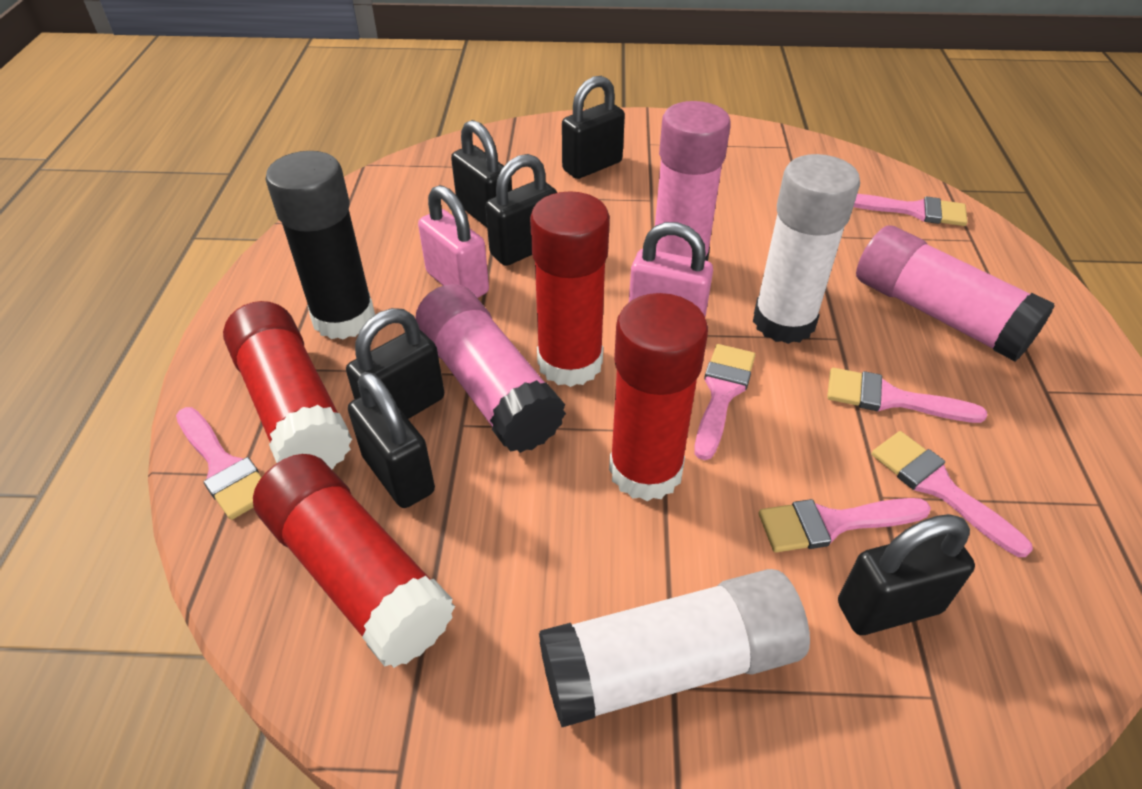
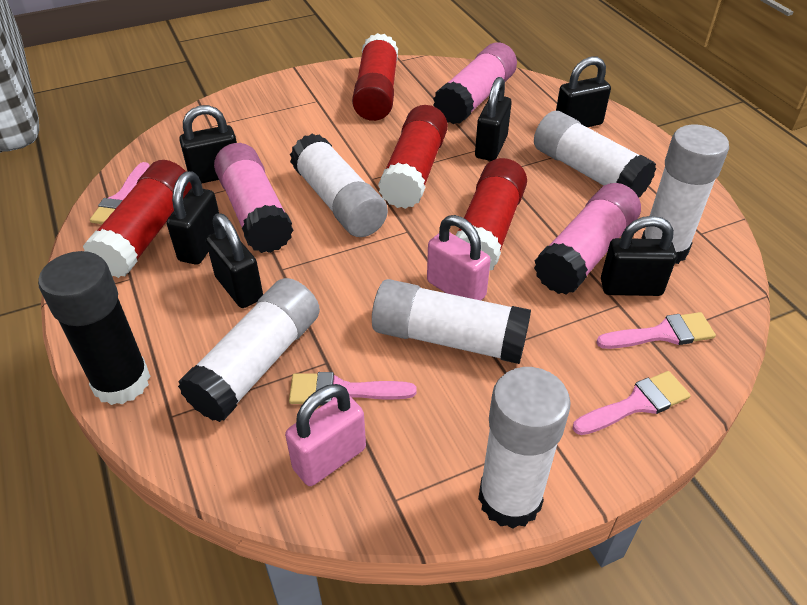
pink brush: 6 -> 4
white glue stick: 2 -> 6

